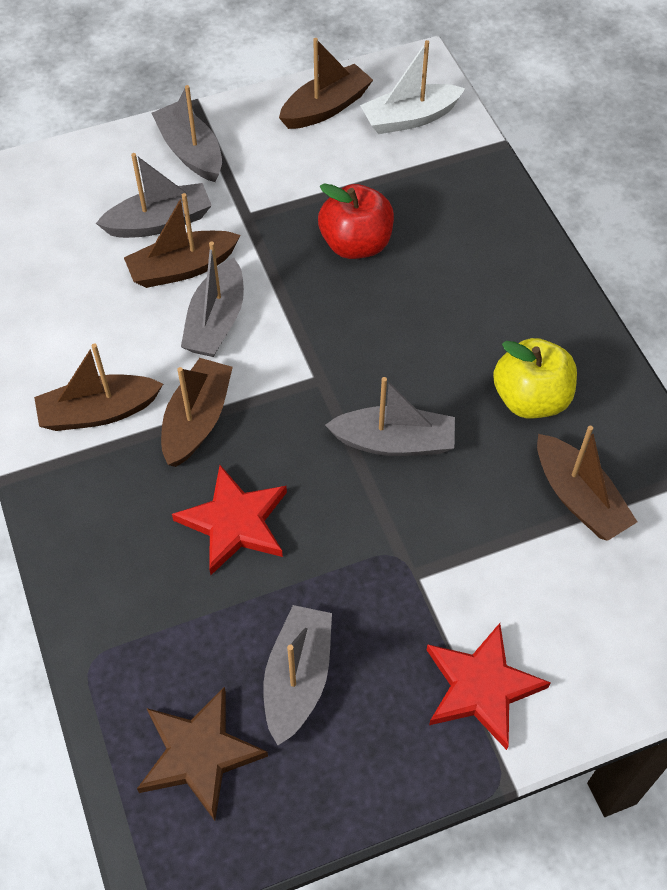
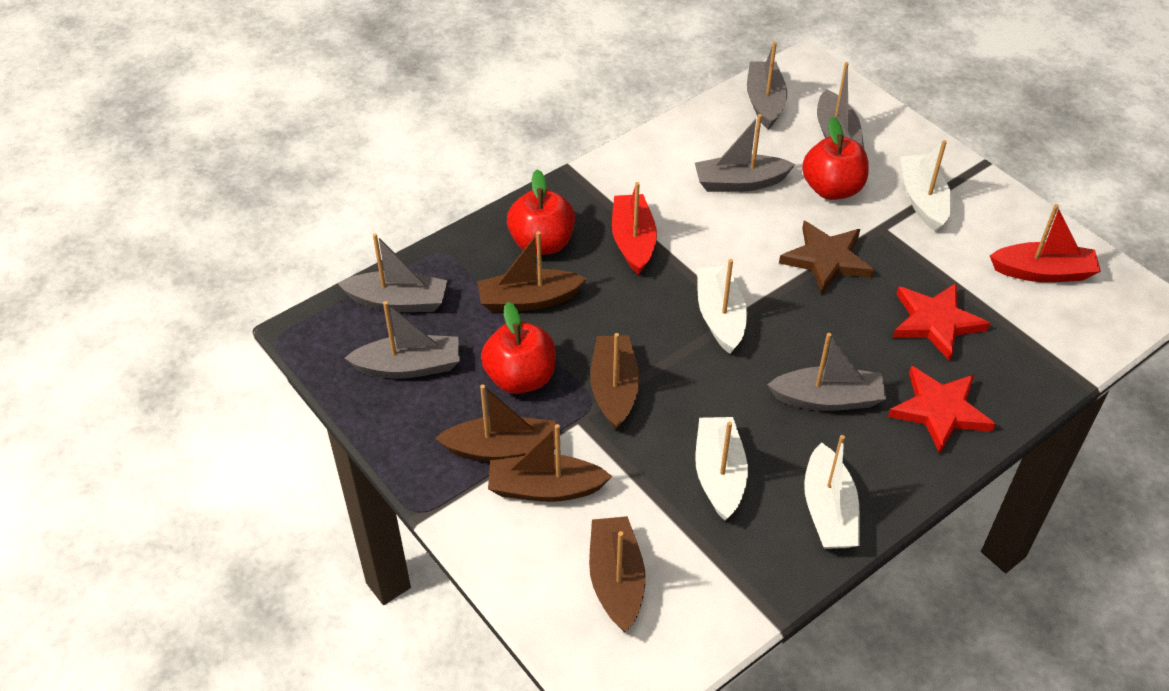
grey boat: 5 -> 6
red apple: 1 -> 3
red boat: 0 -> 2
white boat: 1 -> 4
yellow apple: 1 -> 0

